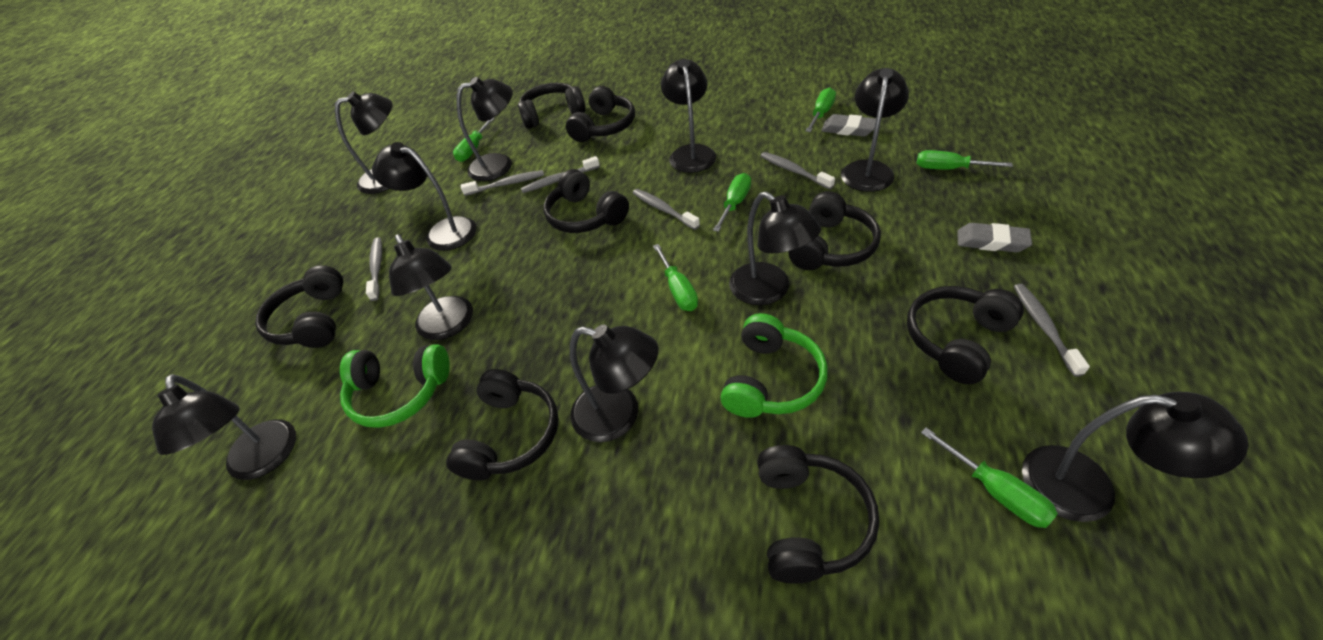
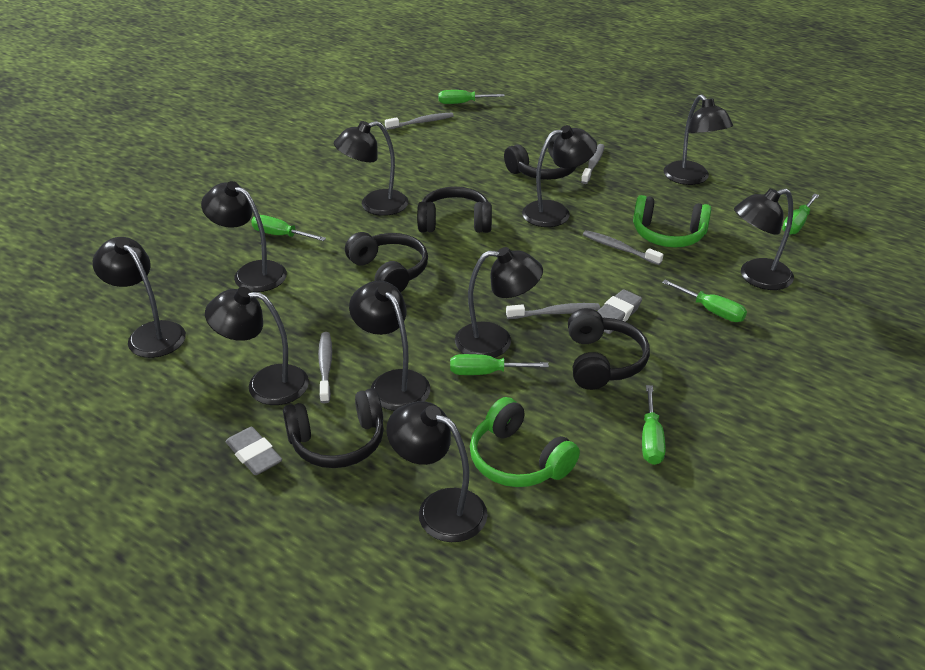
black headphones: 8 -> 5
grey toothbrush: 6 -> 5

